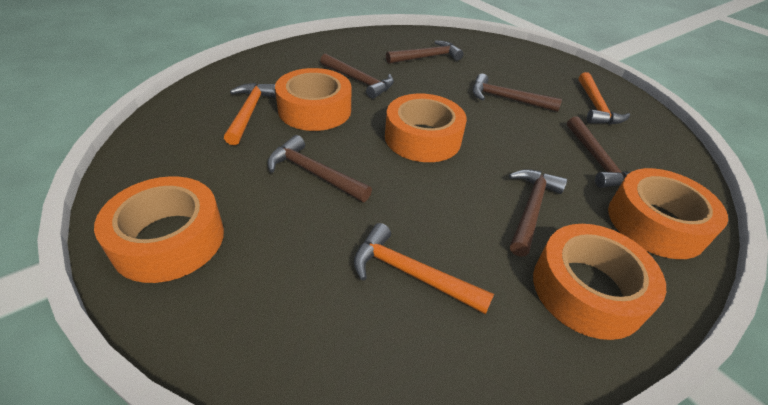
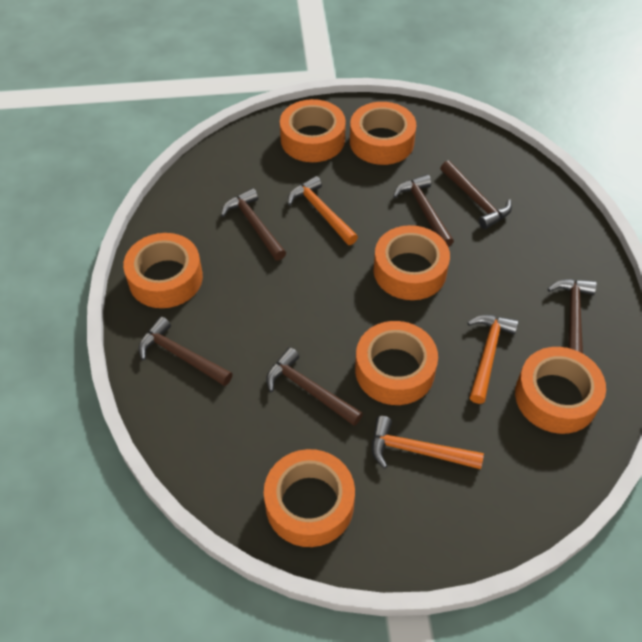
orange tape: 5 -> 7

